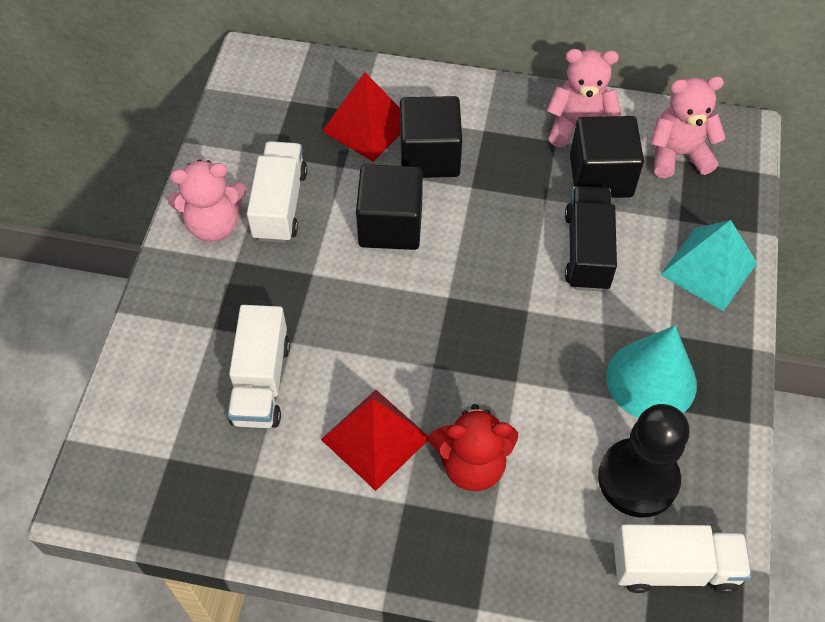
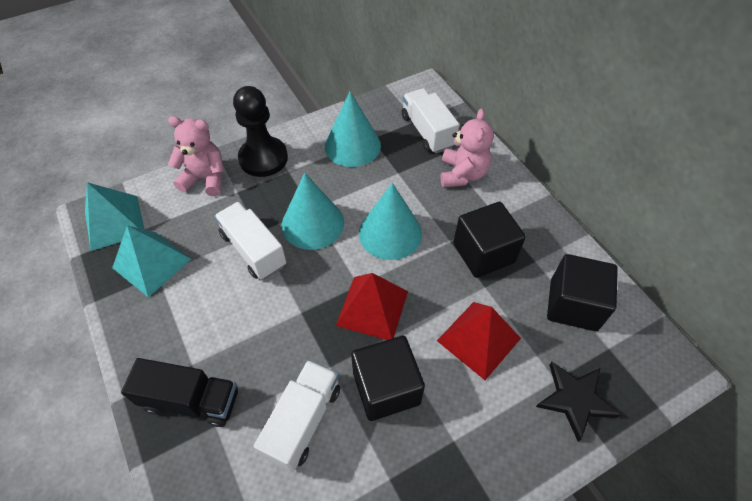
black star: 0 -> 1
pink teddy bear: 3 -> 2
red teddy bear: 1 -> 0
turquoise cone: 1 -> 3
turquoise pyramid: 1 -> 2

